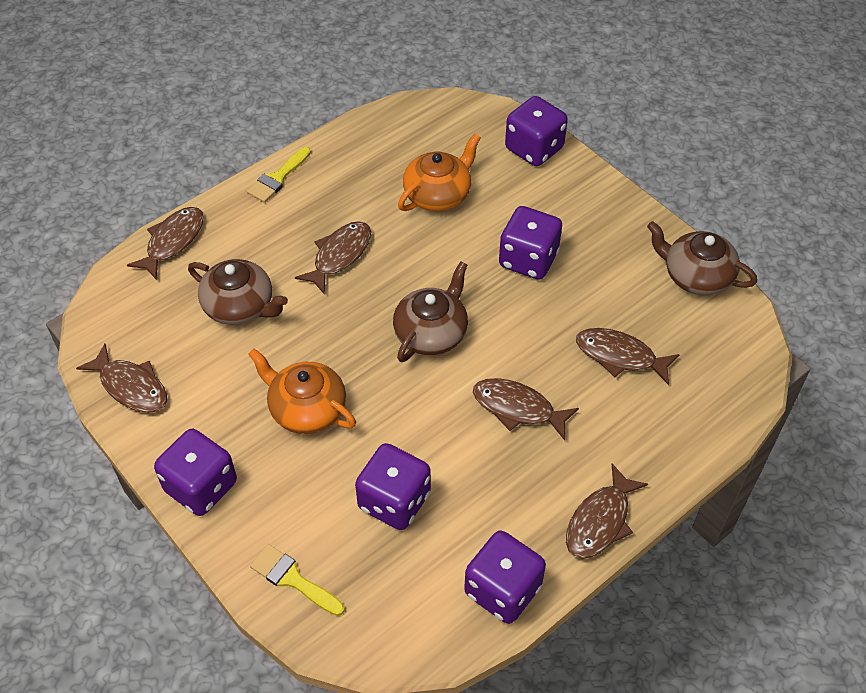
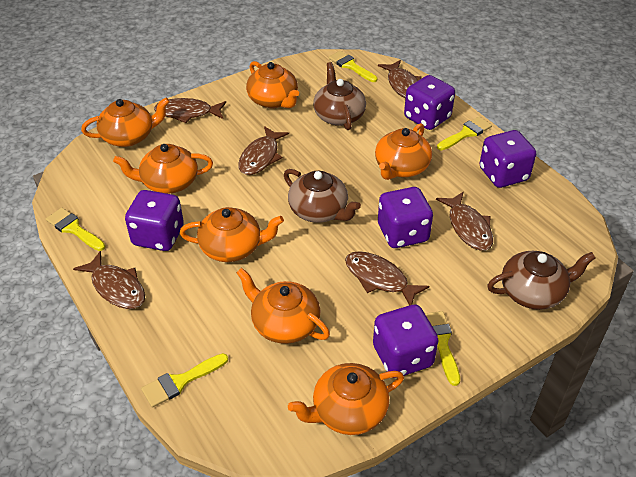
orange teapot: 2 -> 7
yellow brush: 2 -> 5

